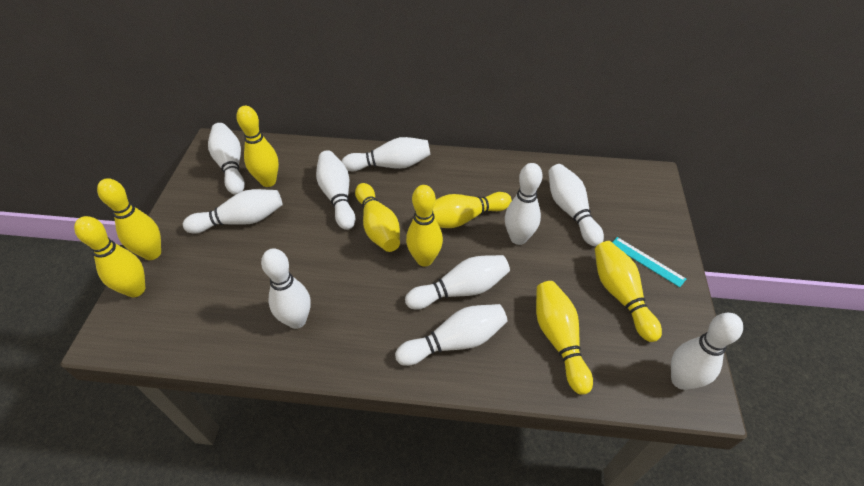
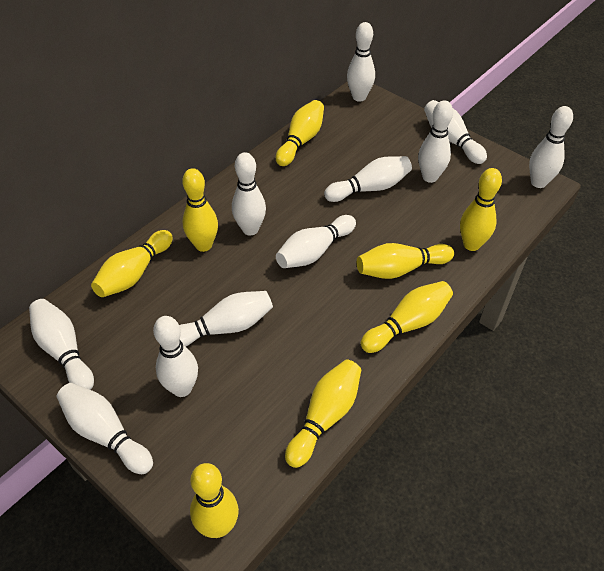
turquoise ruler: 1 -> 0
white bowling pin: 10 -> 11

